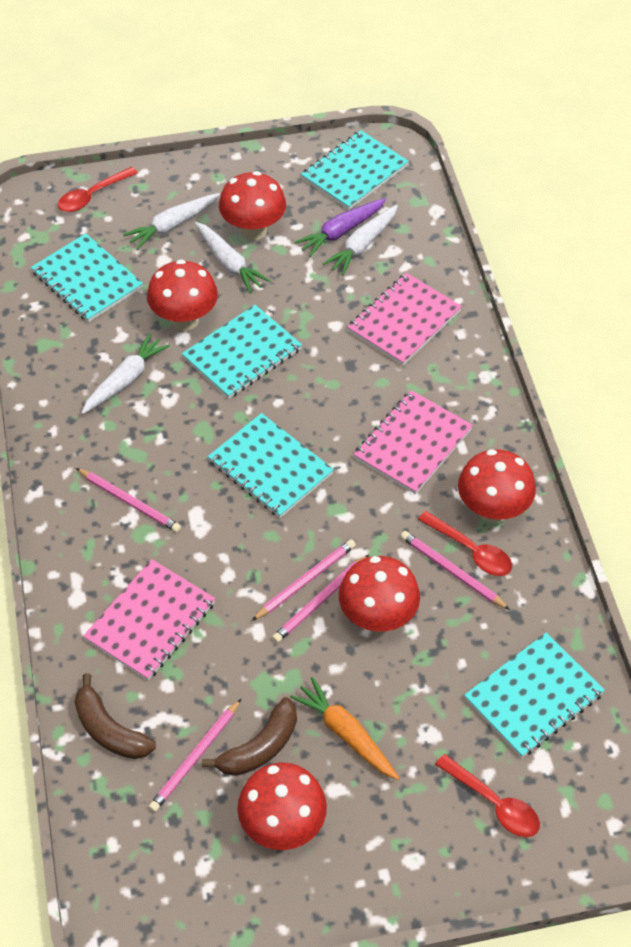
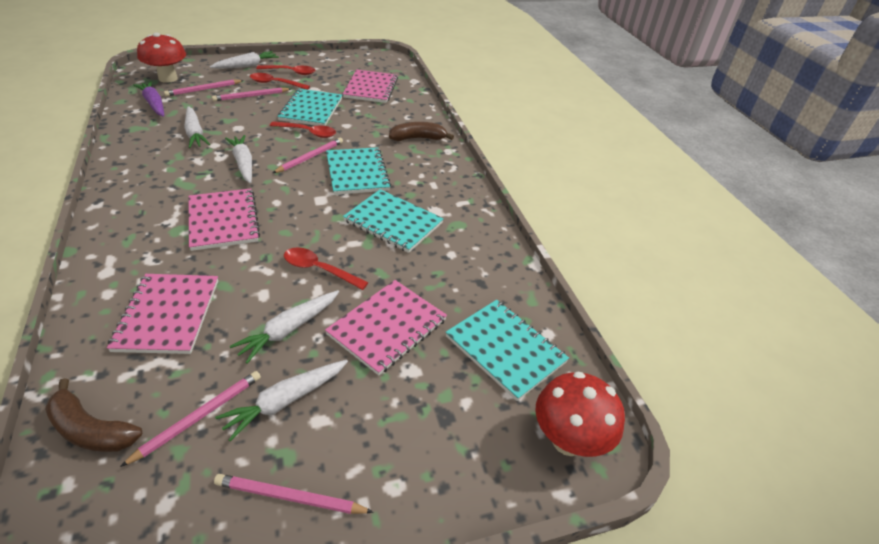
orange carrot: 1 -> 0
pink notebook: 3 -> 4
red mushroom: 5 -> 2
red spoon: 3 -> 4
turquoise notebook: 5 -> 4
white carrot: 4 -> 5

